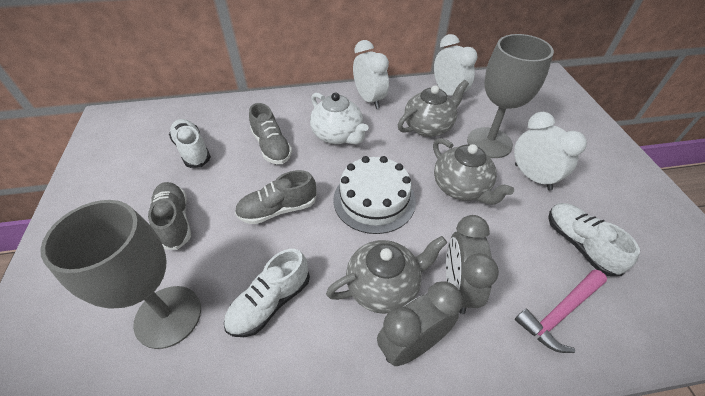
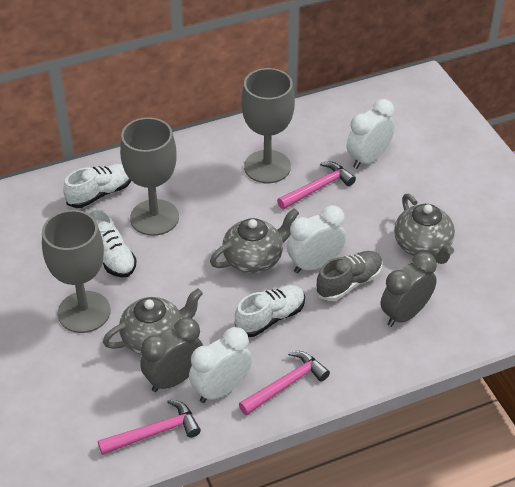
grey goblet: 2 -> 3
grey shoe: 3 -> 1
pink hammer: 1 -> 3
white cake: 1 -> 0
white teapot: 1 -> 0

